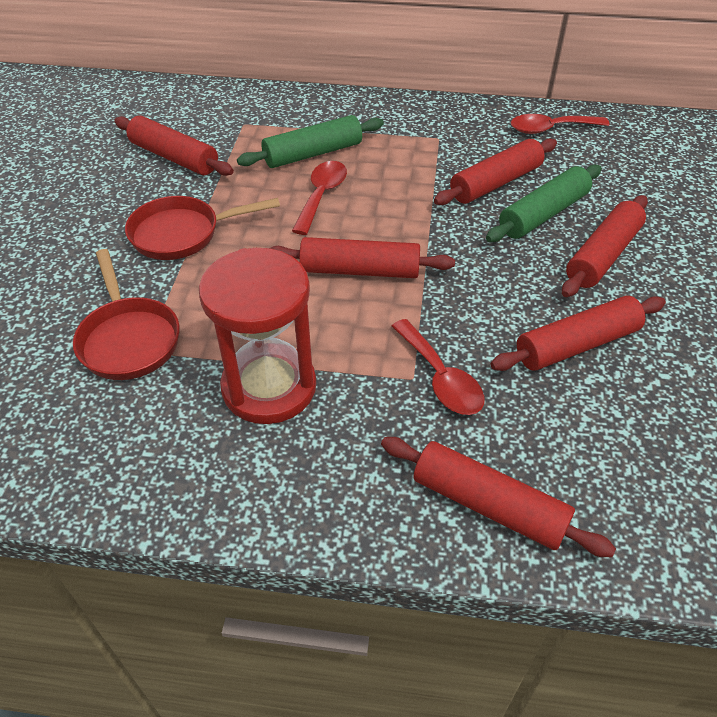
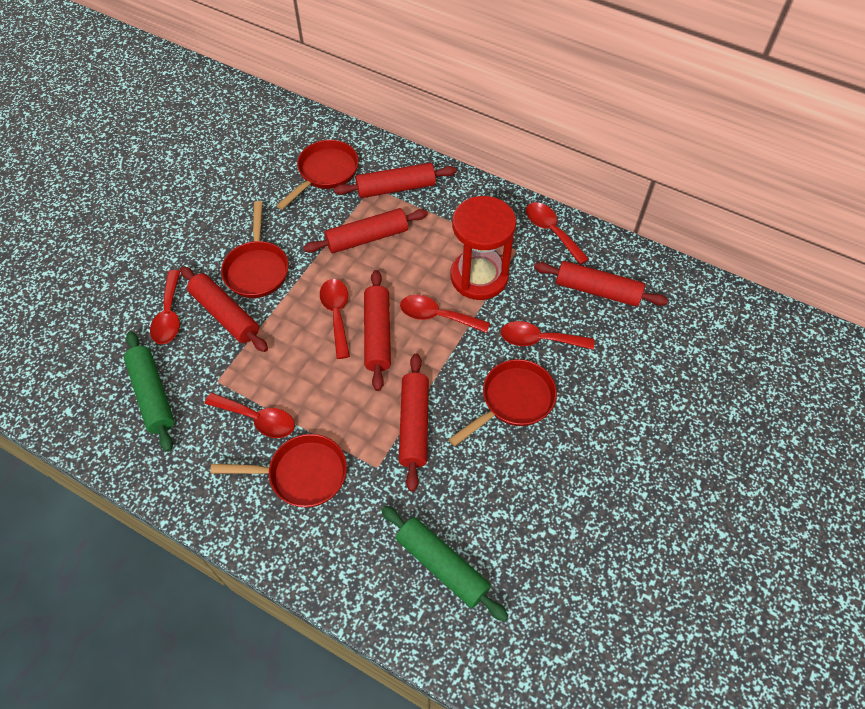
red pan: 2 -> 4
red spoon: 3 -> 6

